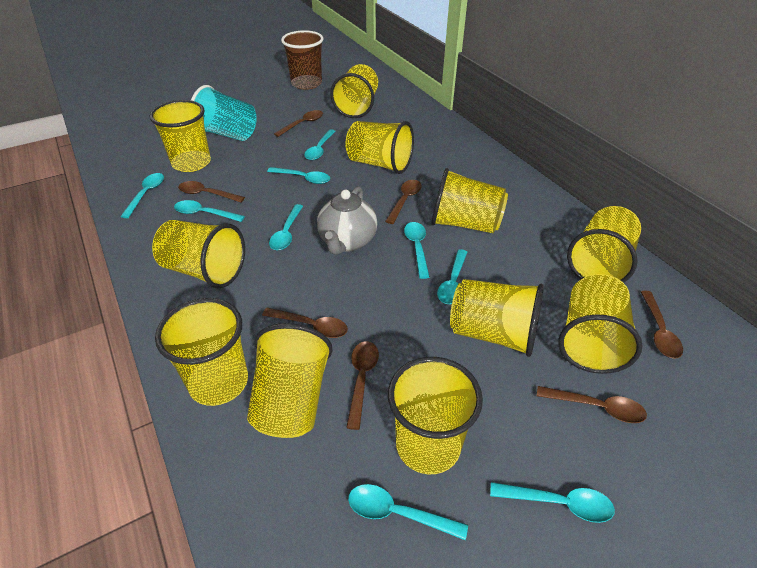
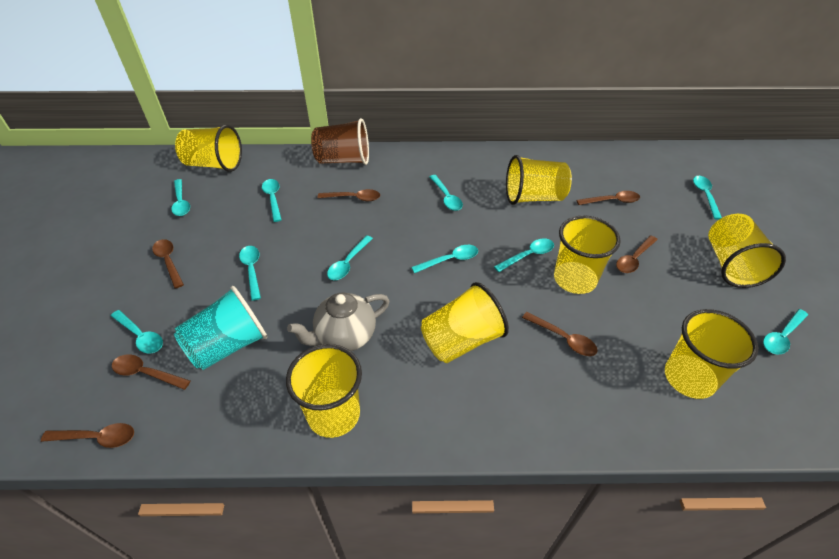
turquoise spoon: 9 -> 10
yellow cup: 11 -> 7

